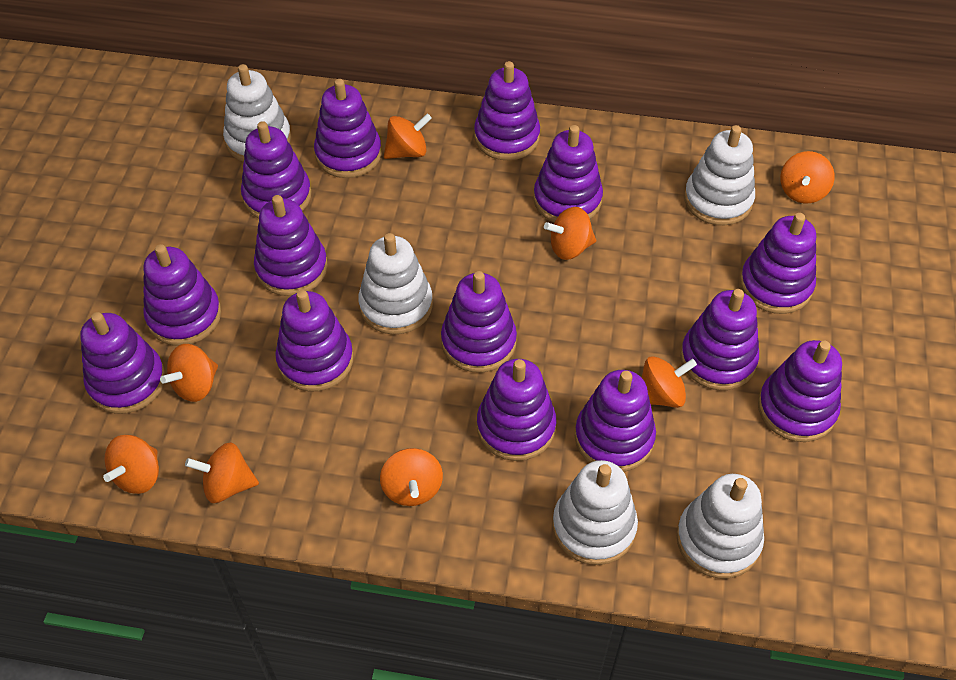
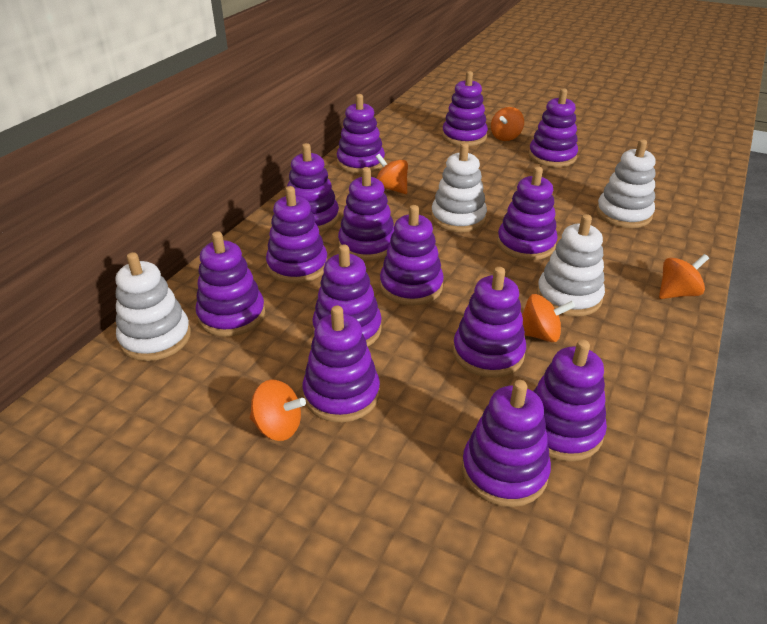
orange spinning top: 8 -> 5
white stacking toy: 5 -> 4

